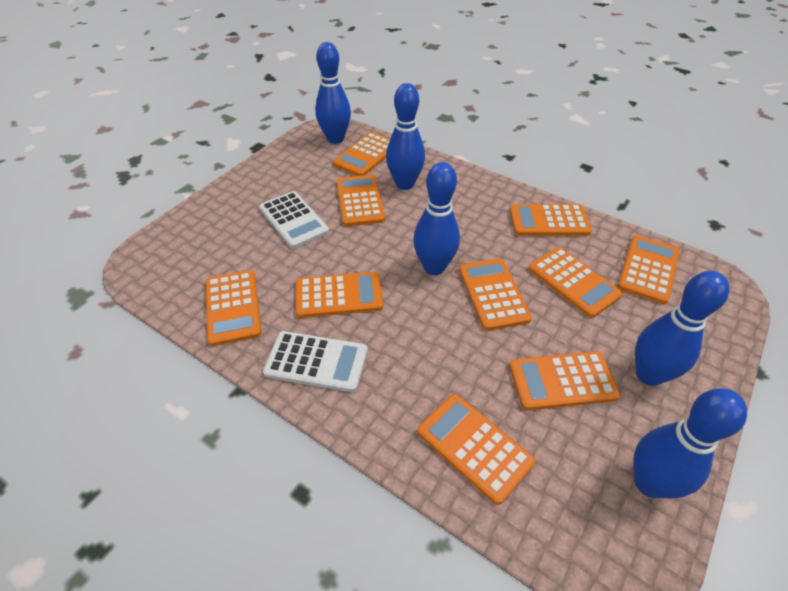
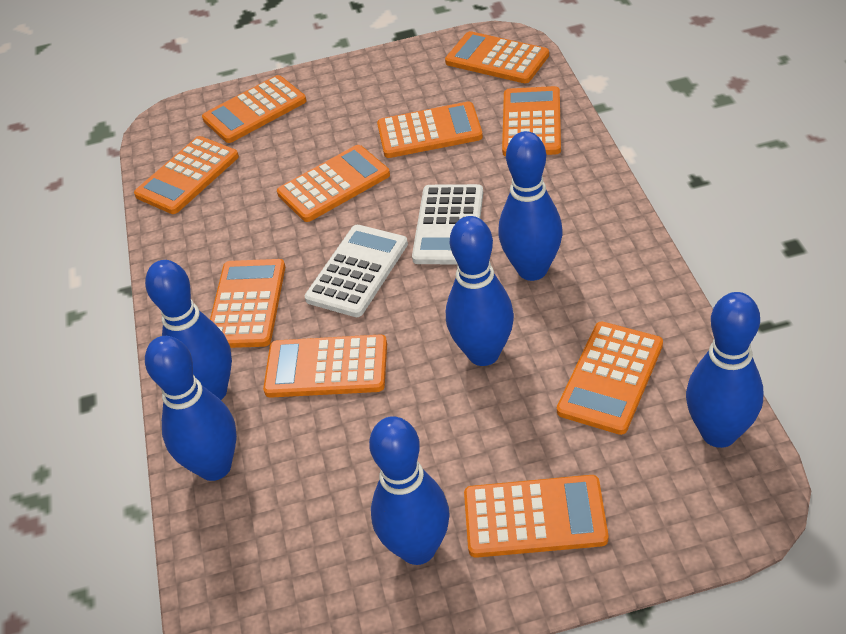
blue bowling pin: 5 -> 6

